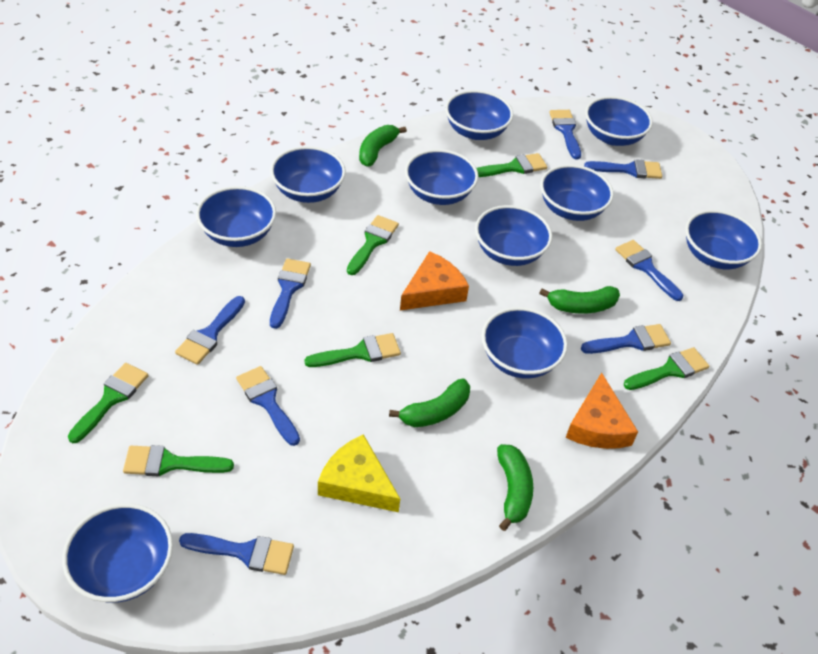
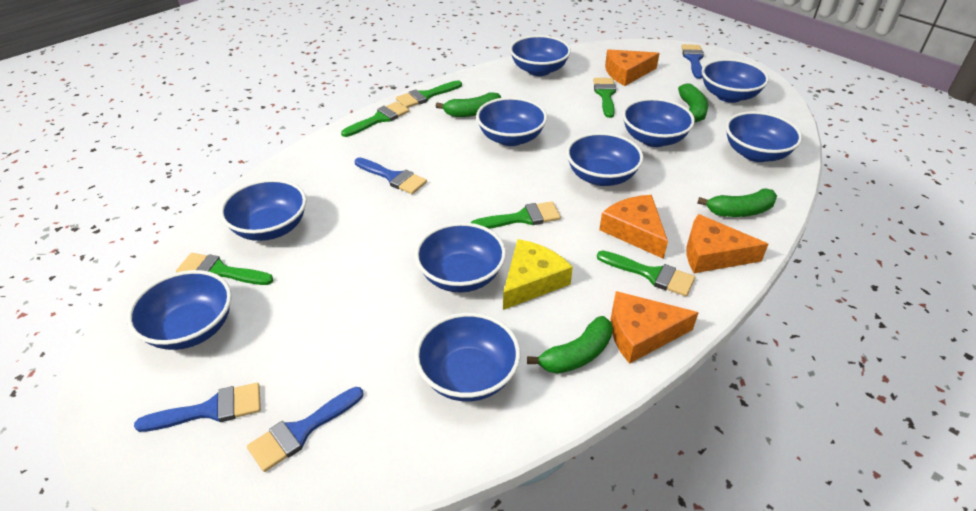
blue brush: 8 -> 4
orange cheese: 2 -> 4

